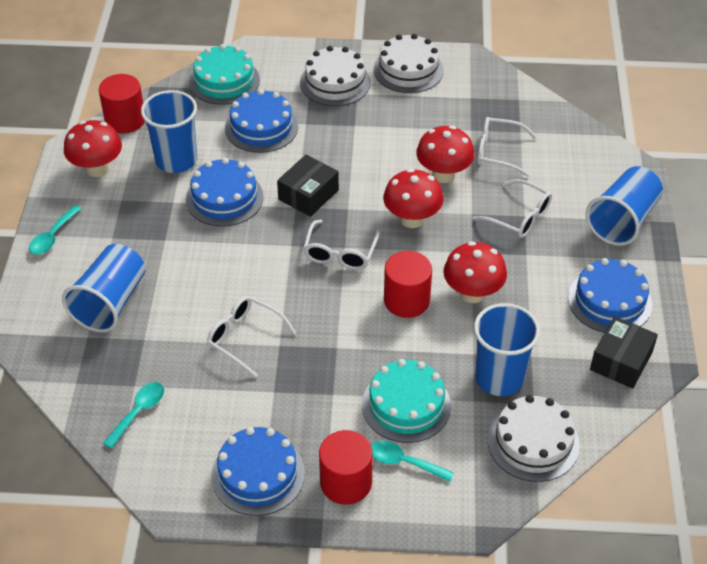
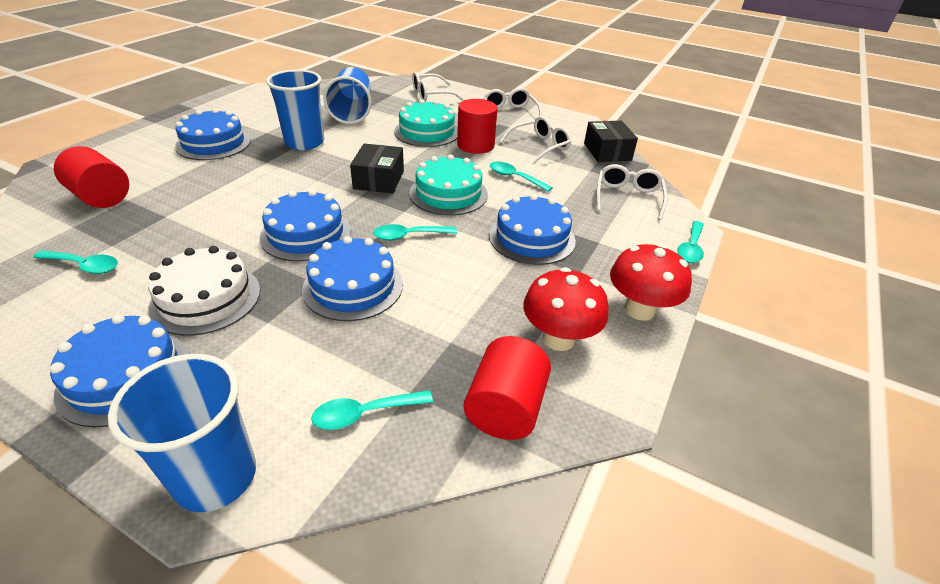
blue cake: 4 -> 5
blue cup: 4 -> 3
red mushroom: 4 -> 2
turquoise spoon: 3 -> 5
white cake: 3 -> 1

